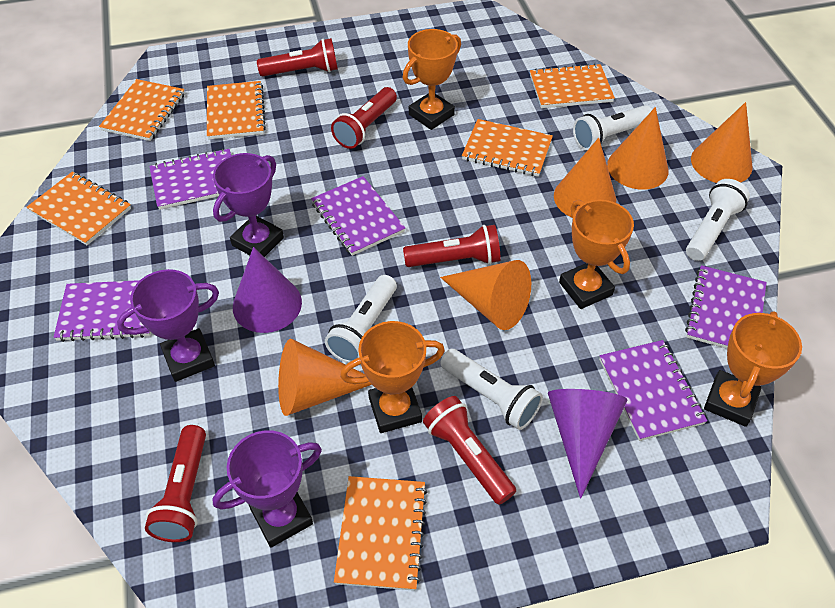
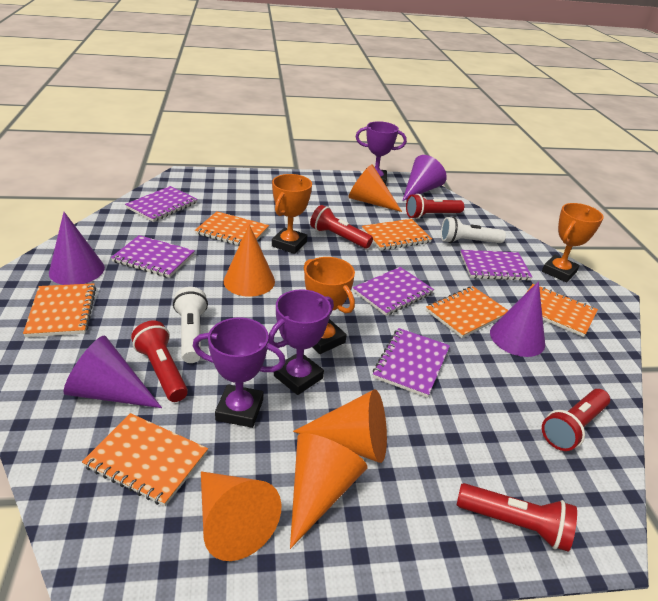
orange trophy: 4 -> 3
purple cone: 2 -> 4
white flashlight: 4 -> 2

